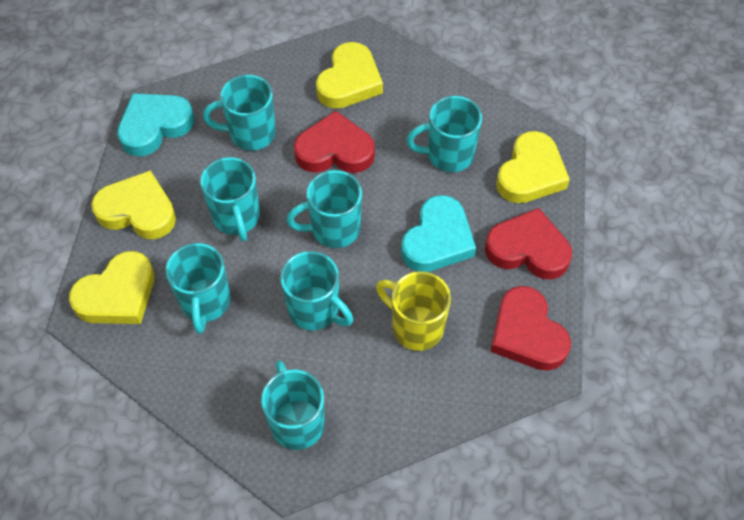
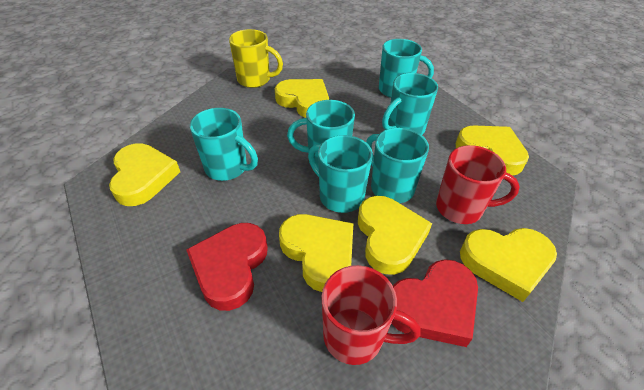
red heart: 3 -> 2
red mug: 0 -> 2
turquoise heart: 2 -> 0
turquoise mug: 7 -> 6
yellow heart: 4 -> 6

